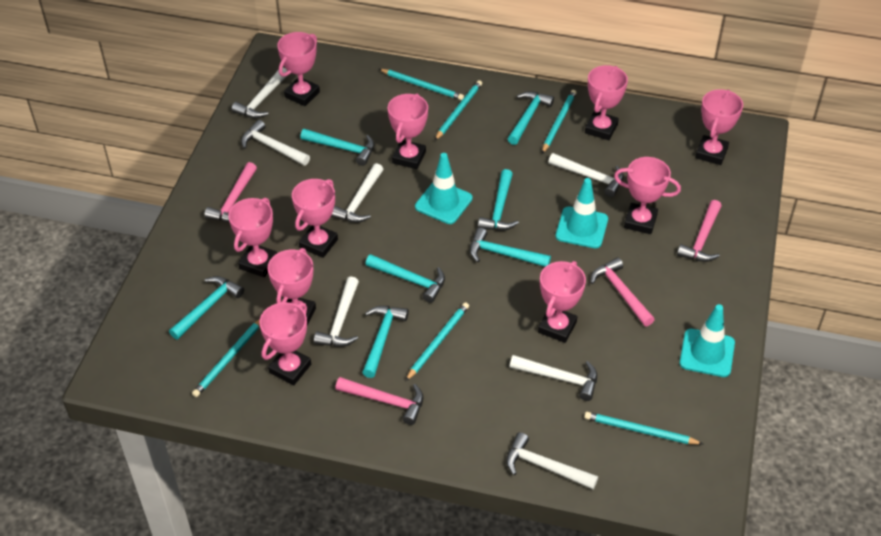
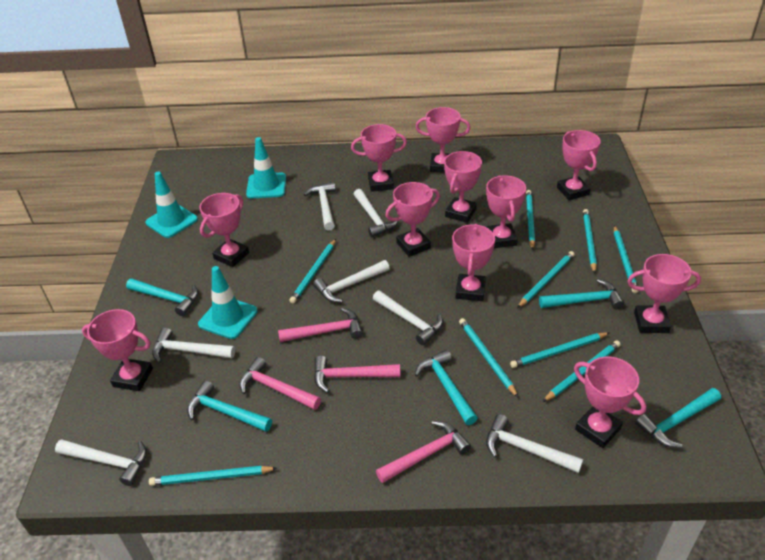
pink trophy: 10 -> 11
turquoise hammer: 7 -> 5
turquoise pencil: 6 -> 9

